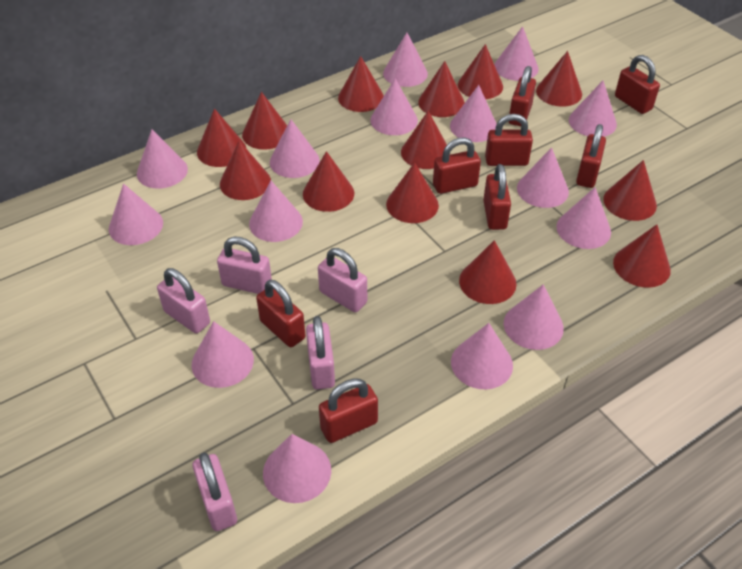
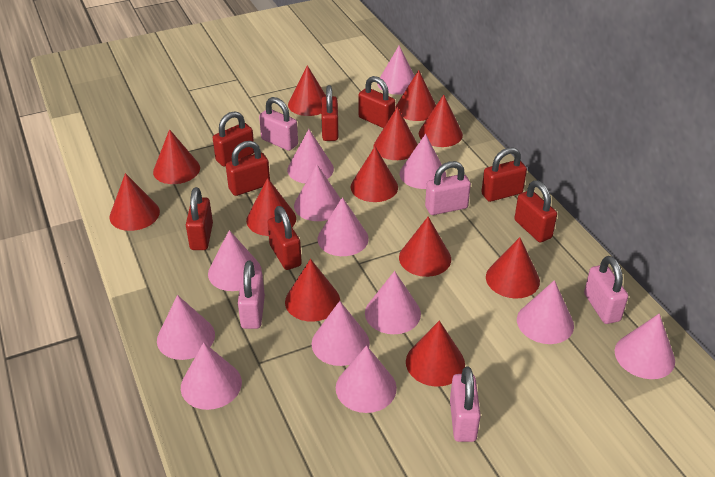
pink cone: 15 -> 13
red cone: 13 -> 12

